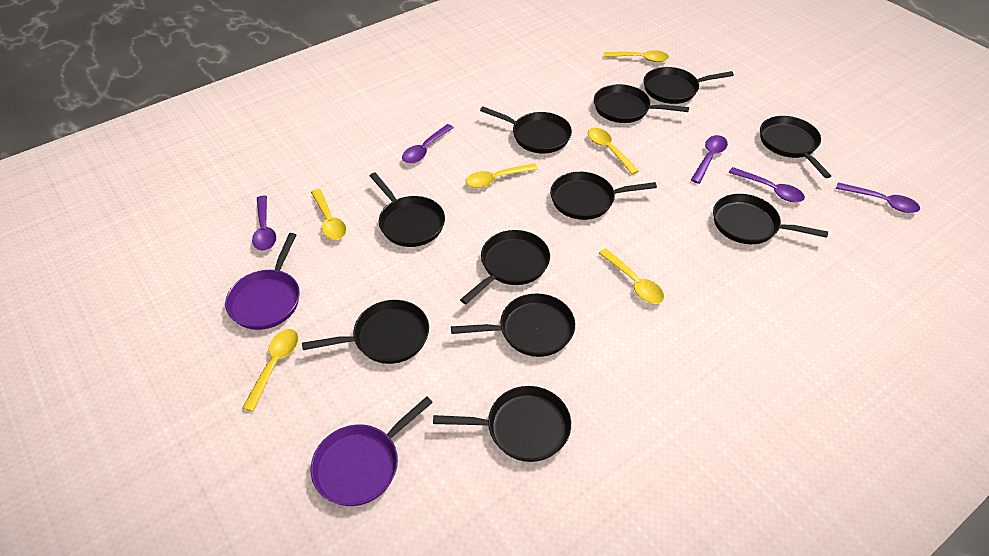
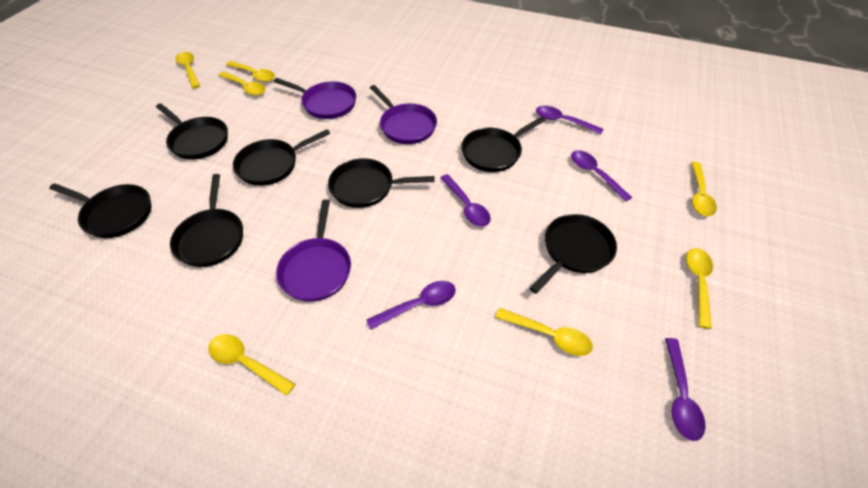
black pan: 11 -> 7
purple pan: 2 -> 3
yellow spoon: 6 -> 7

